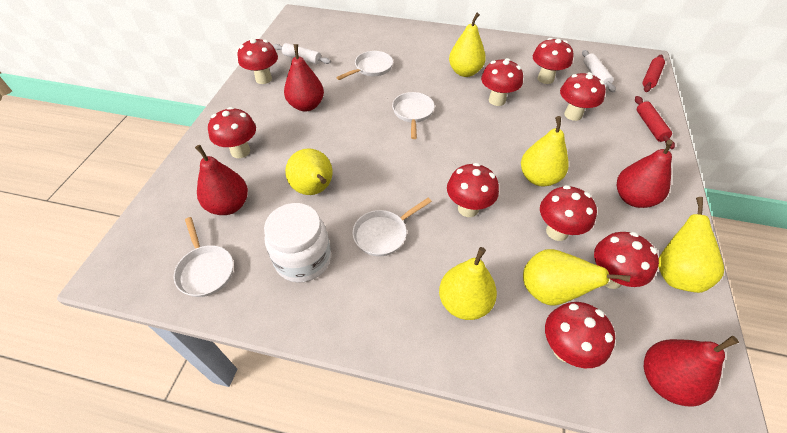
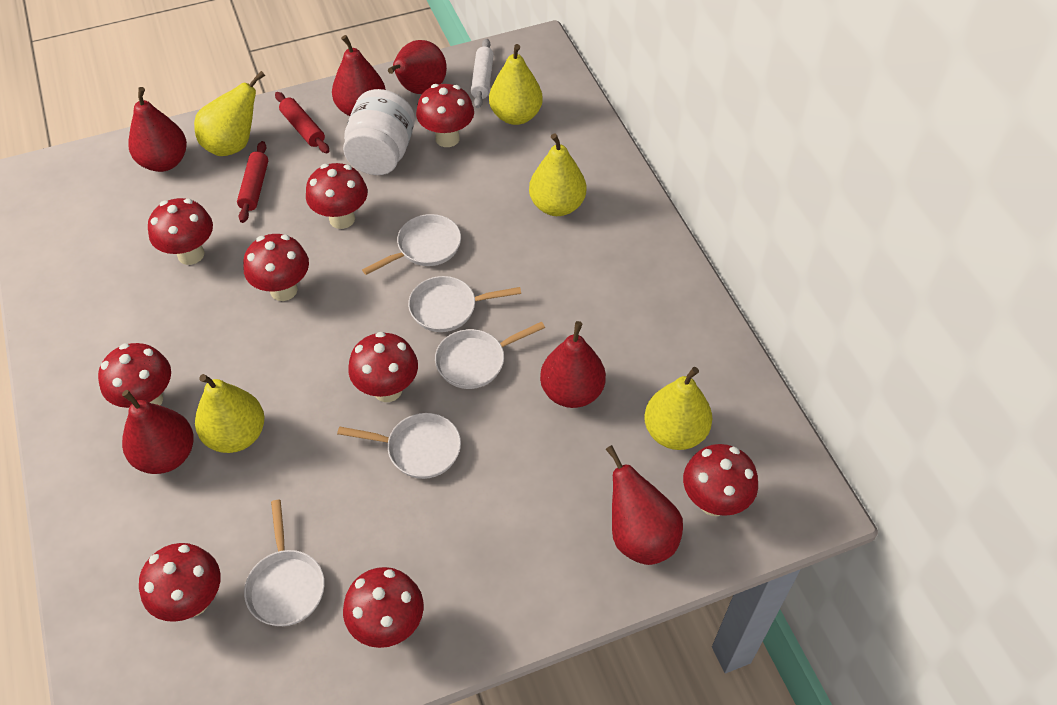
red pear: 4 -> 6
white pan: 4 -> 5
white rolling pin: 2 -> 1
yellow pear: 6 -> 5

